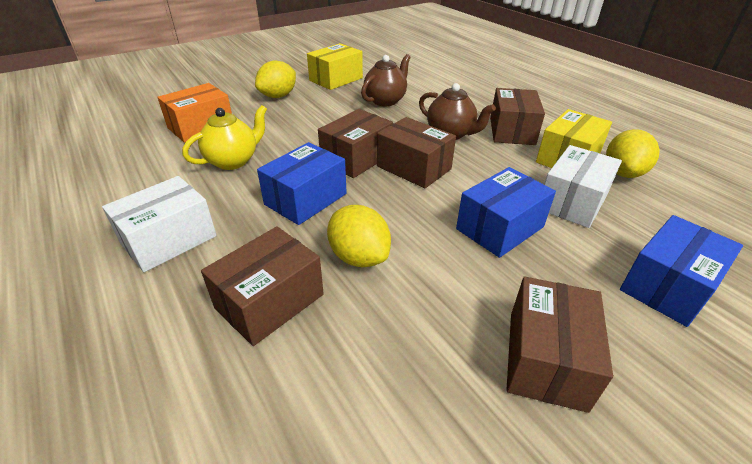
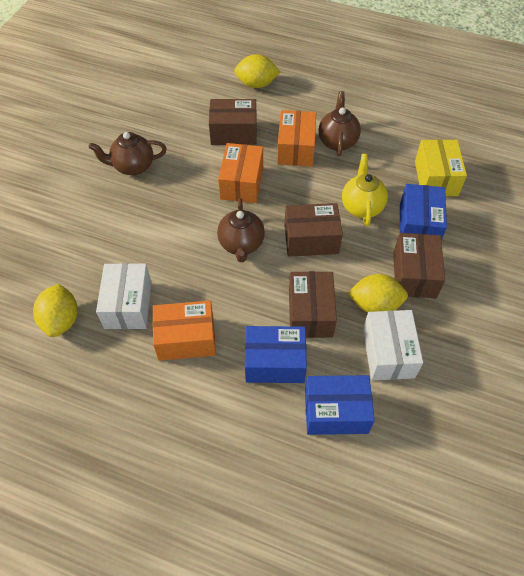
brown box: 5 -> 4
brown teapot: 2 -> 3
orange box: 1 -> 3
yellow box: 2 -> 1

